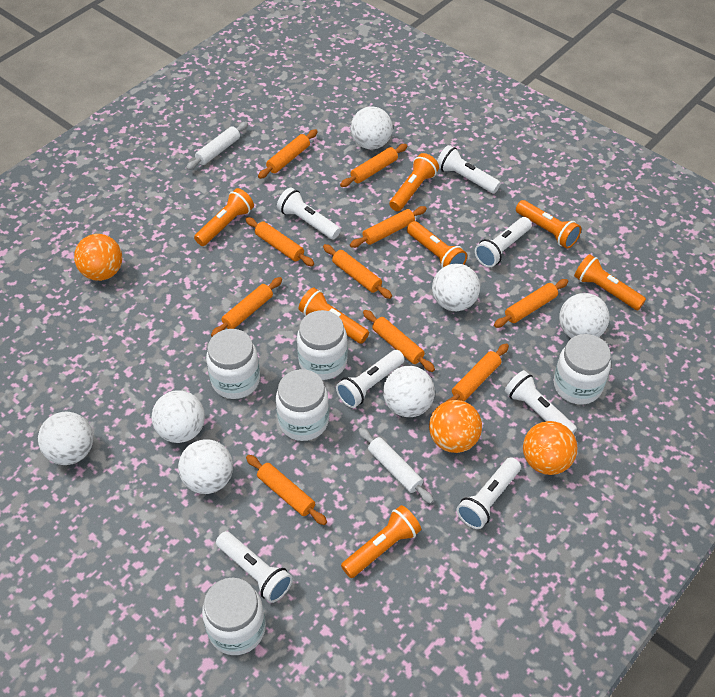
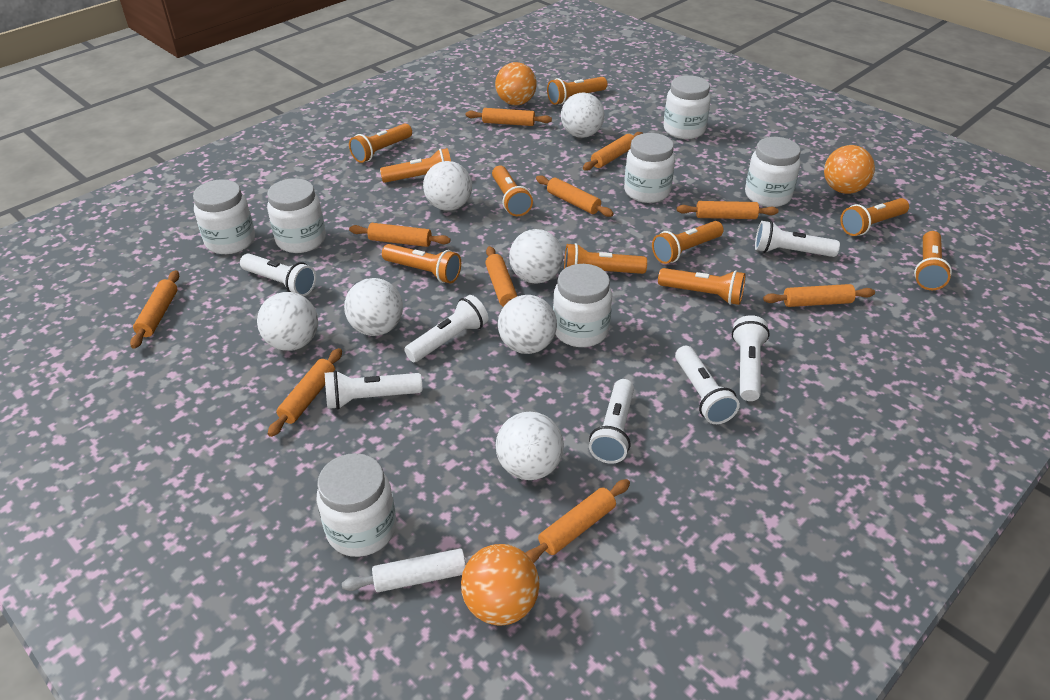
orange flashlight: 7 -> 10
white jar: 5 -> 7
white rolling pin: 2 -> 1

